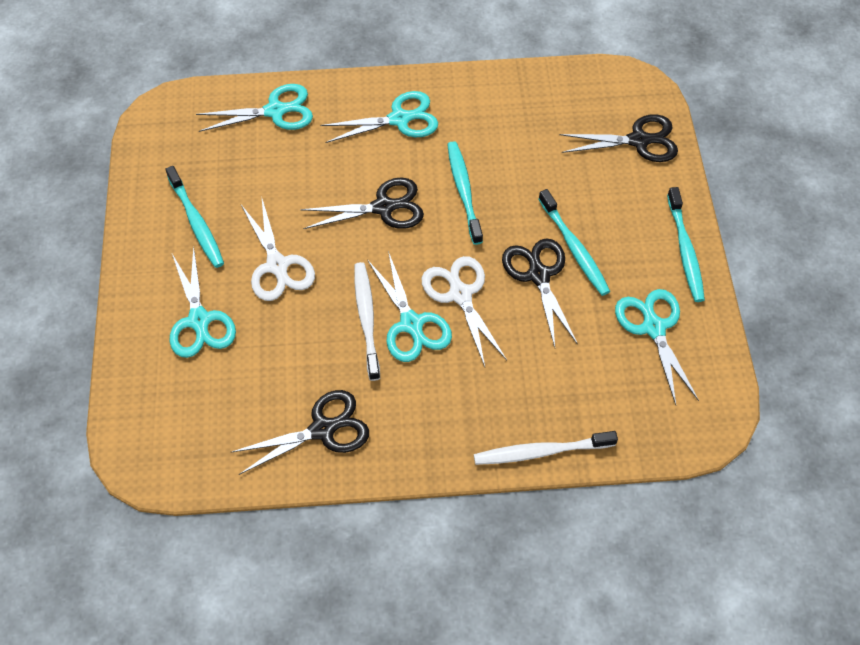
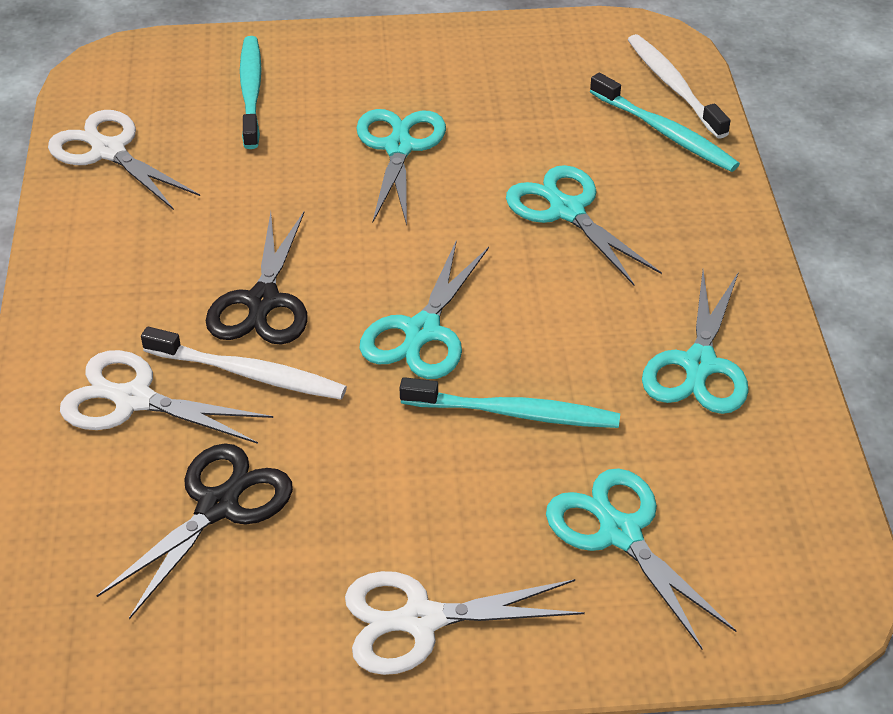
black scissors: 4 -> 2
turquoise toothbrush: 4 -> 3
white scissors: 2 -> 3

